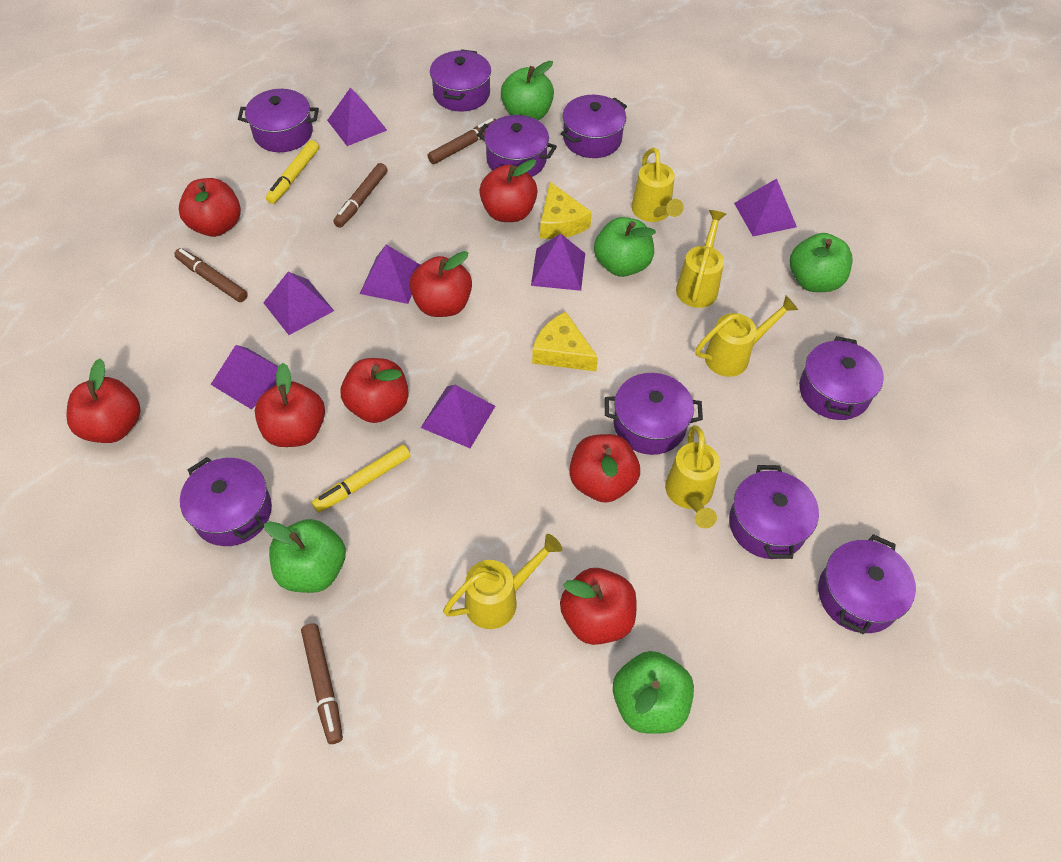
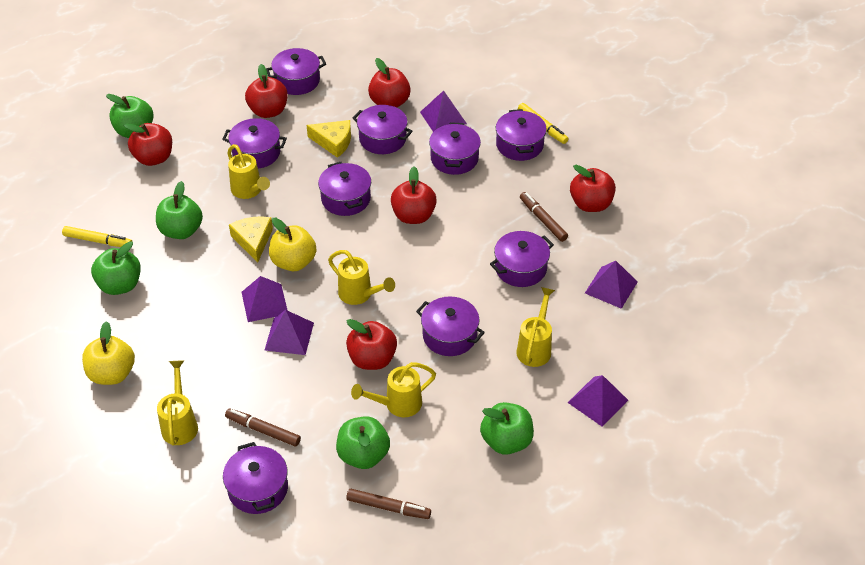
brown marker: 4 -> 3
purple pyramid: 7 -> 5
red apple: 8 -> 6
yellow apple: 0 -> 2

